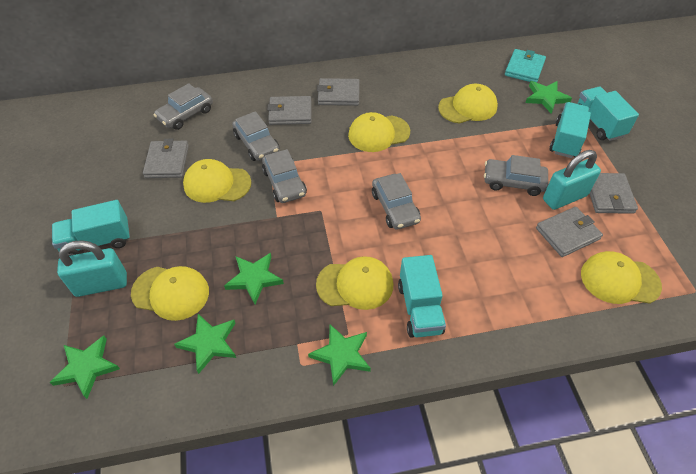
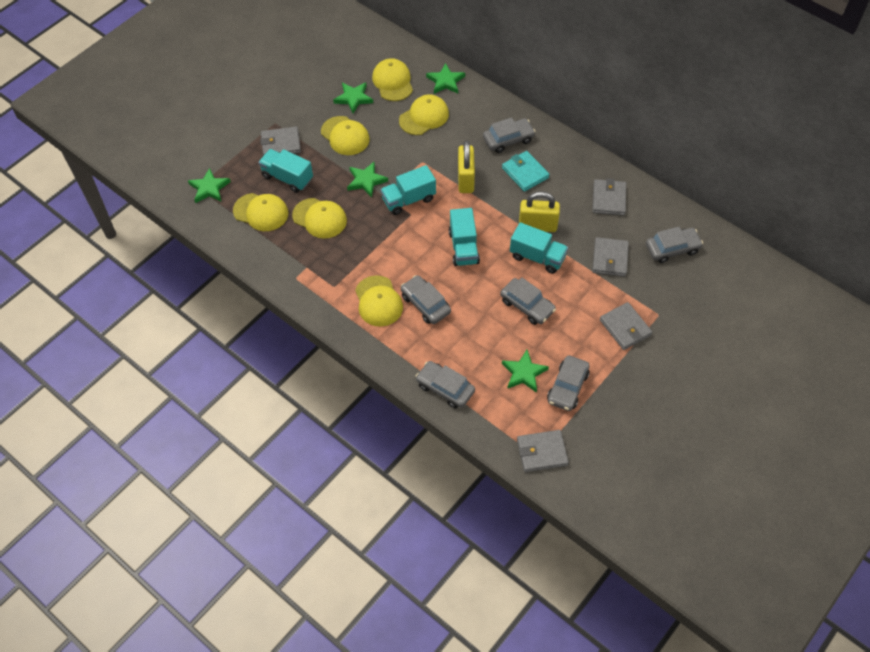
grey car: 5 -> 6
turquoise padlock: 2 -> 0
yellow padlock: 0 -> 2

